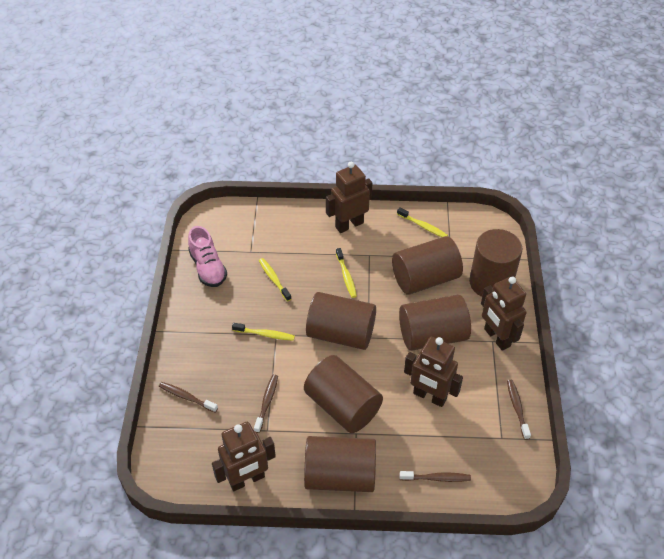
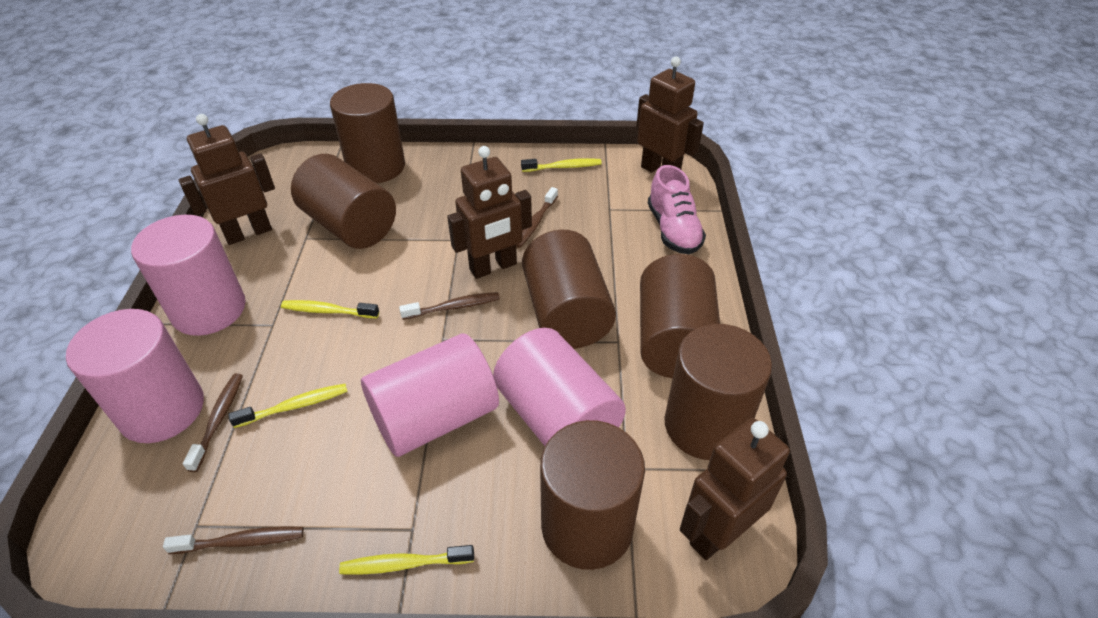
pink cylinder: 0 -> 4

